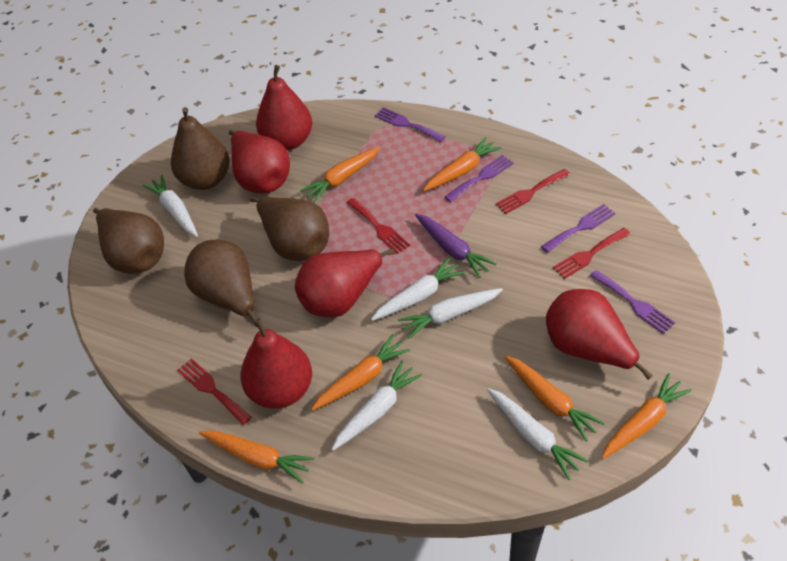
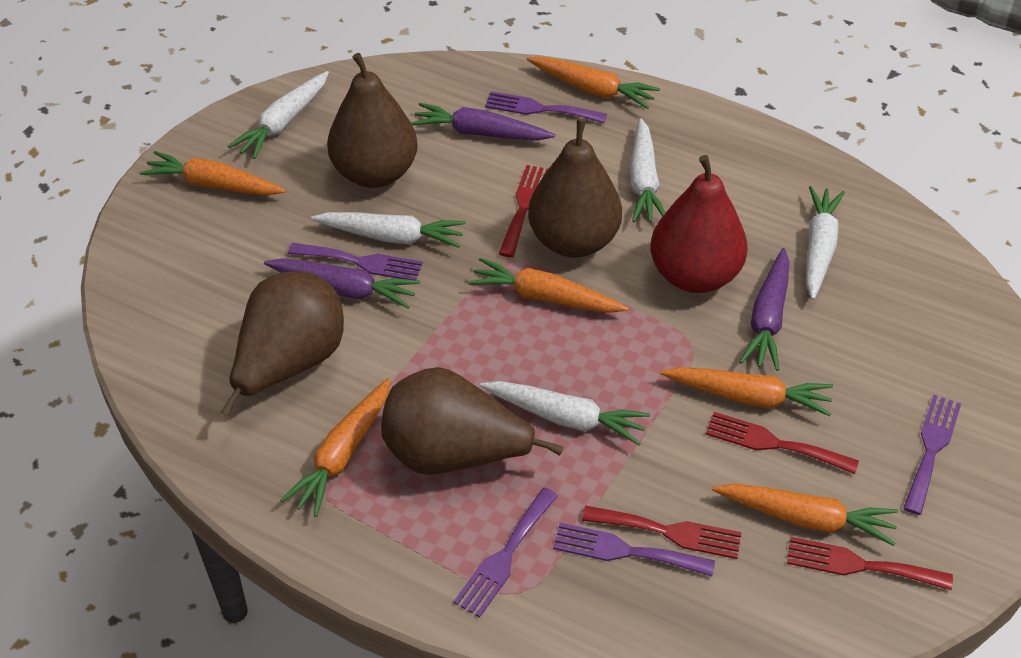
purple carrot: 1 -> 3
purple fork: 4 -> 5
red pear: 5 -> 1

